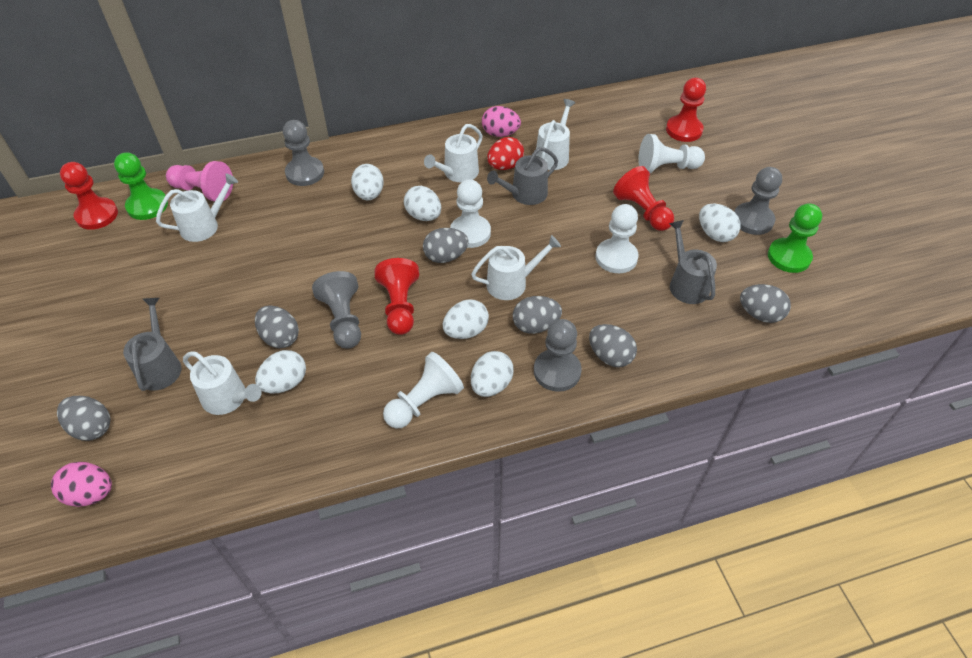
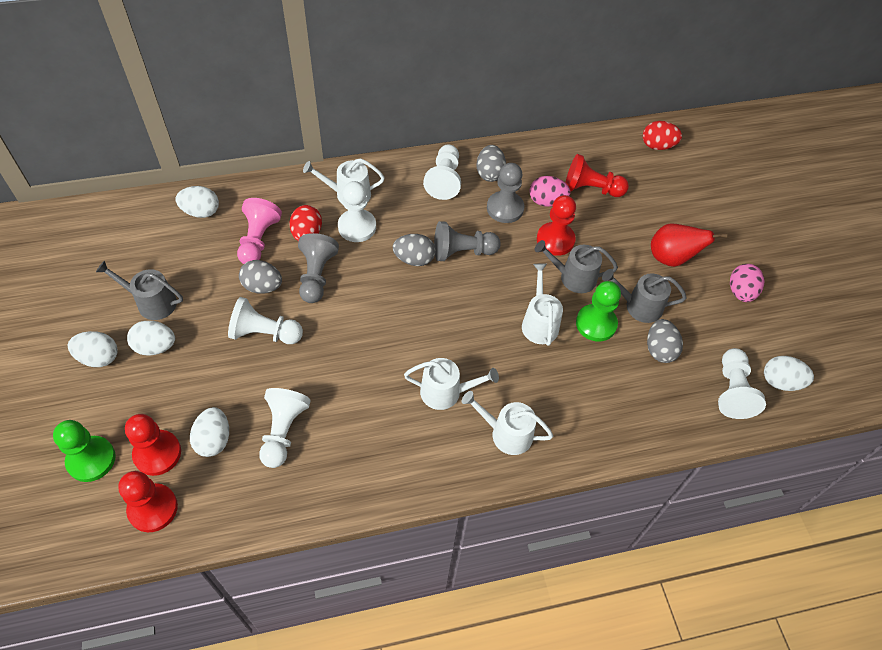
grey egg: 6 -> 4
grey pawn: 4 -> 3
red egg: 1 -> 2
red pear: 0 -> 1
white egg: 6 -> 5
white pawn: 4 -> 5
white watering can: 5 -> 4

